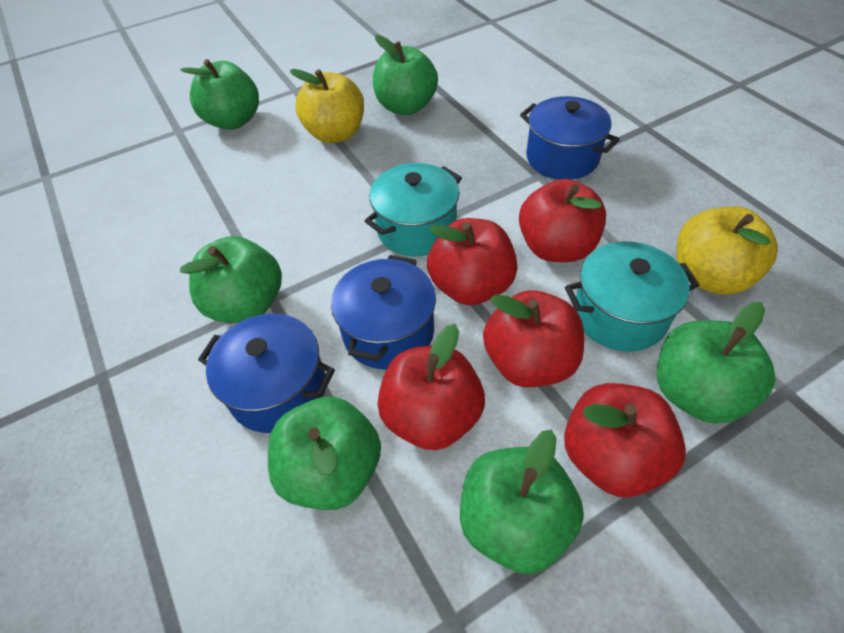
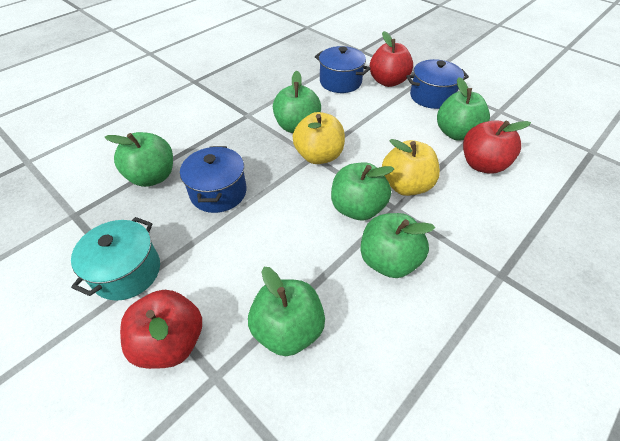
red apple: 5 -> 3
turquoise pot: 2 -> 1

